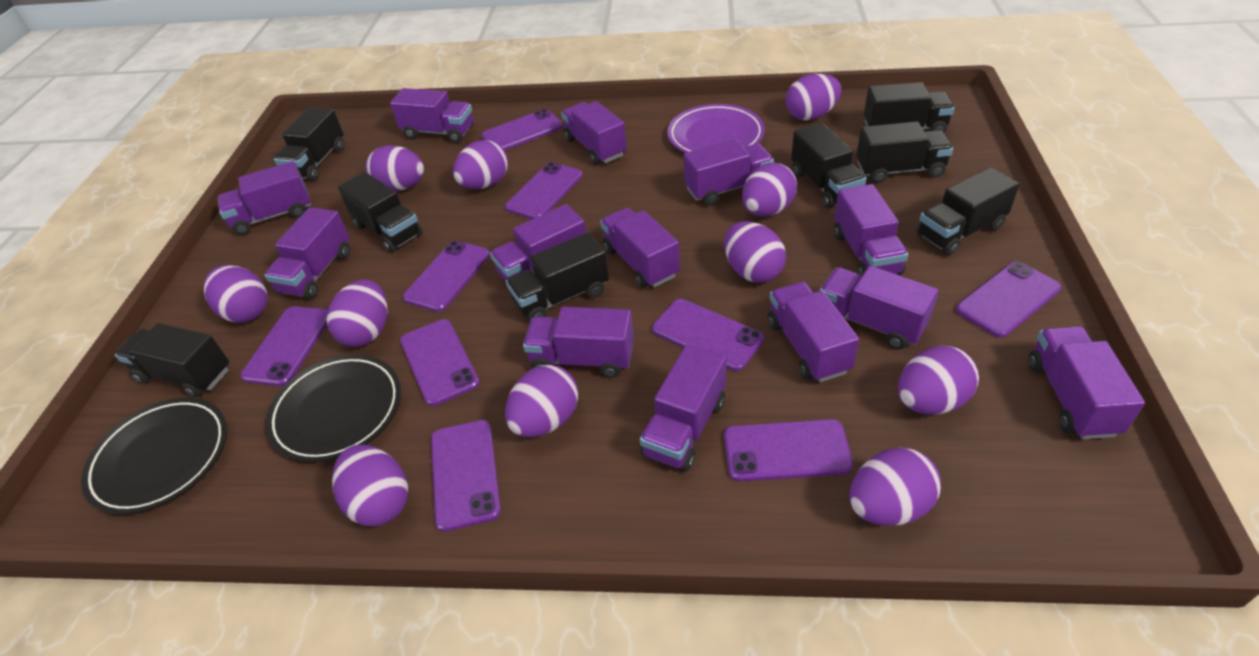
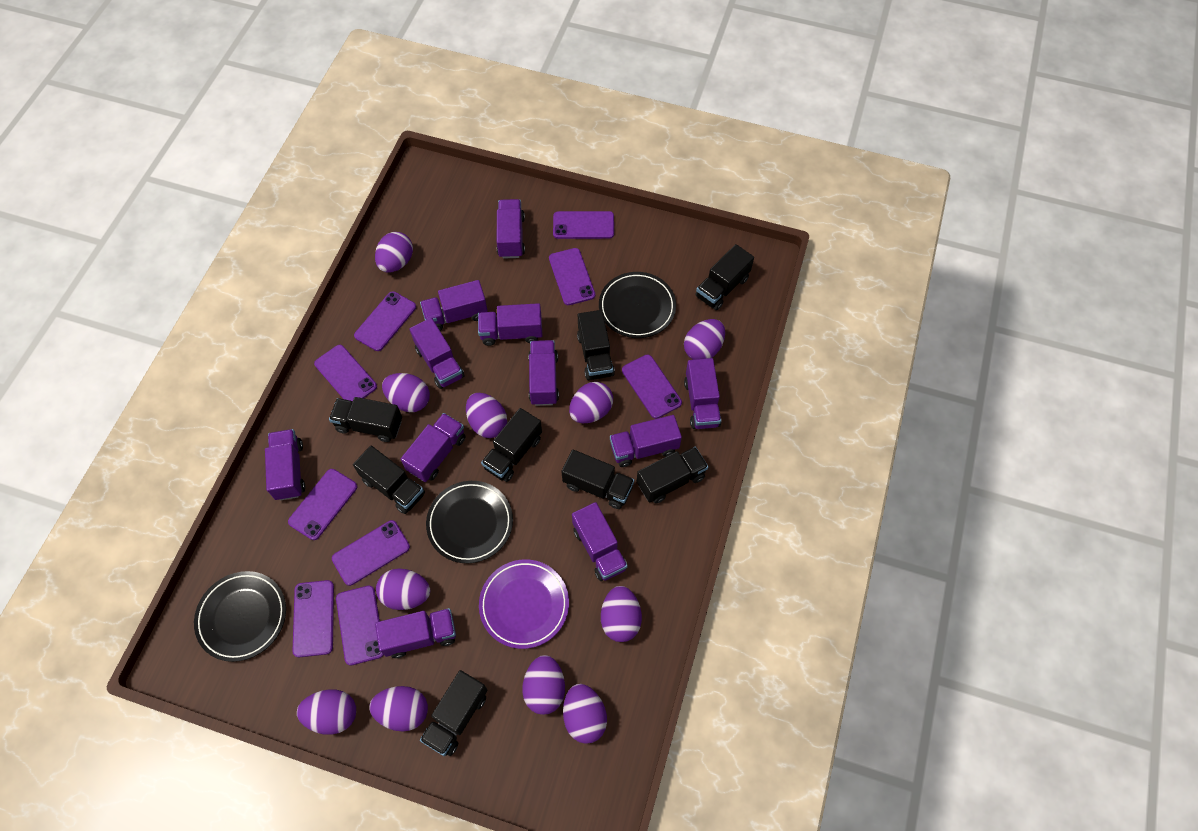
black plate: 2 -> 3
purple truck: 13 -> 11

